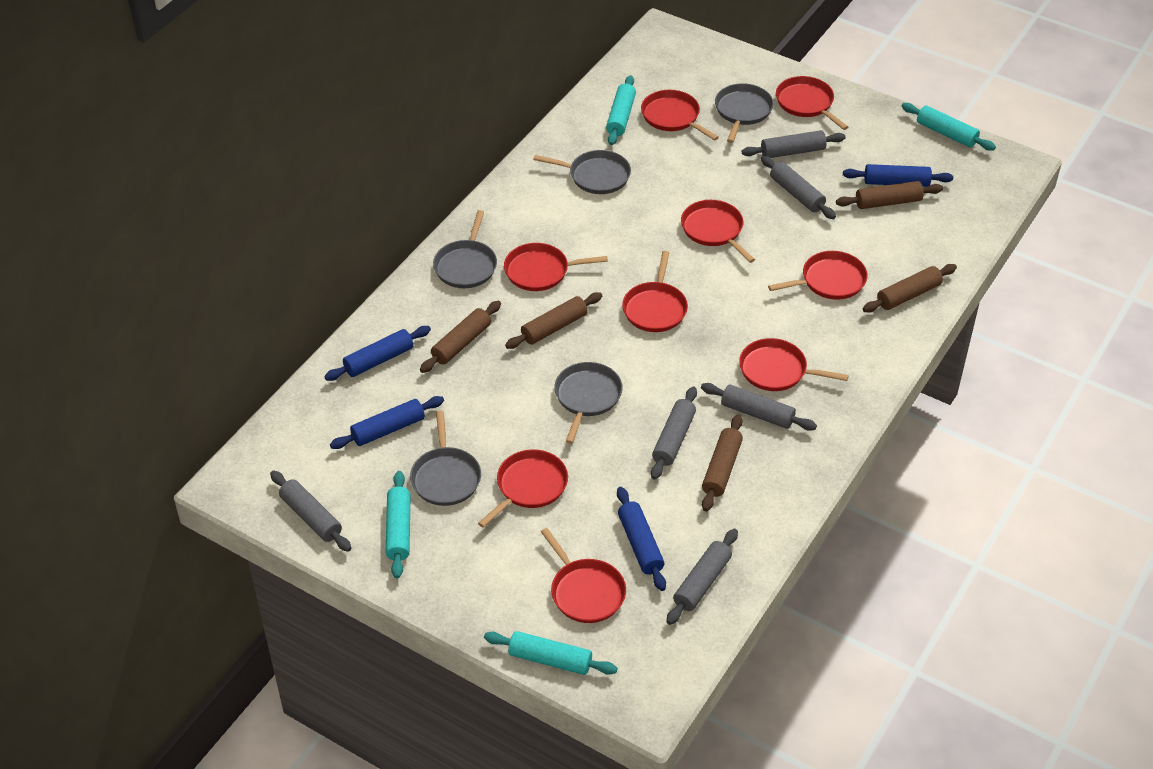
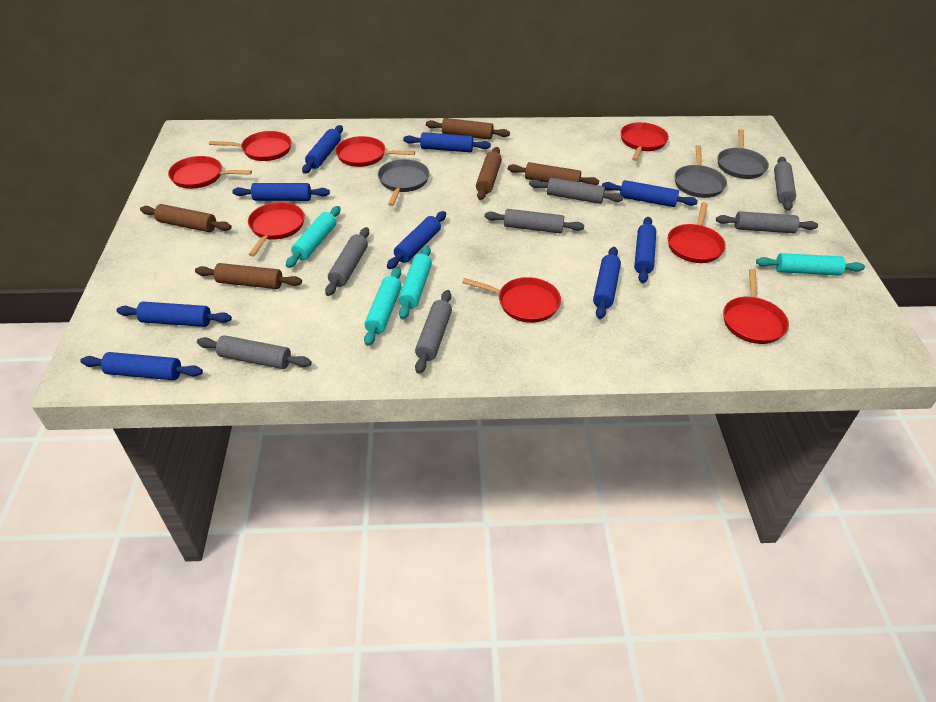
blue rolling pin: 4 -> 9
grey pan: 5 -> 3
grey rolling pin: 6 -> 7
red pan: 9 -> 8

